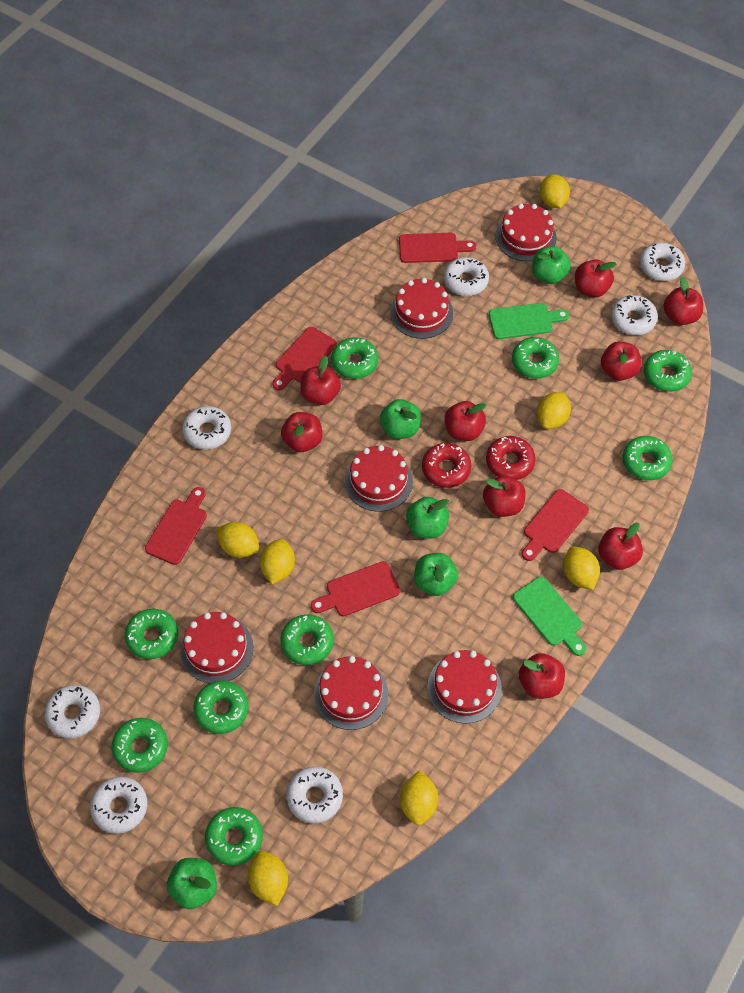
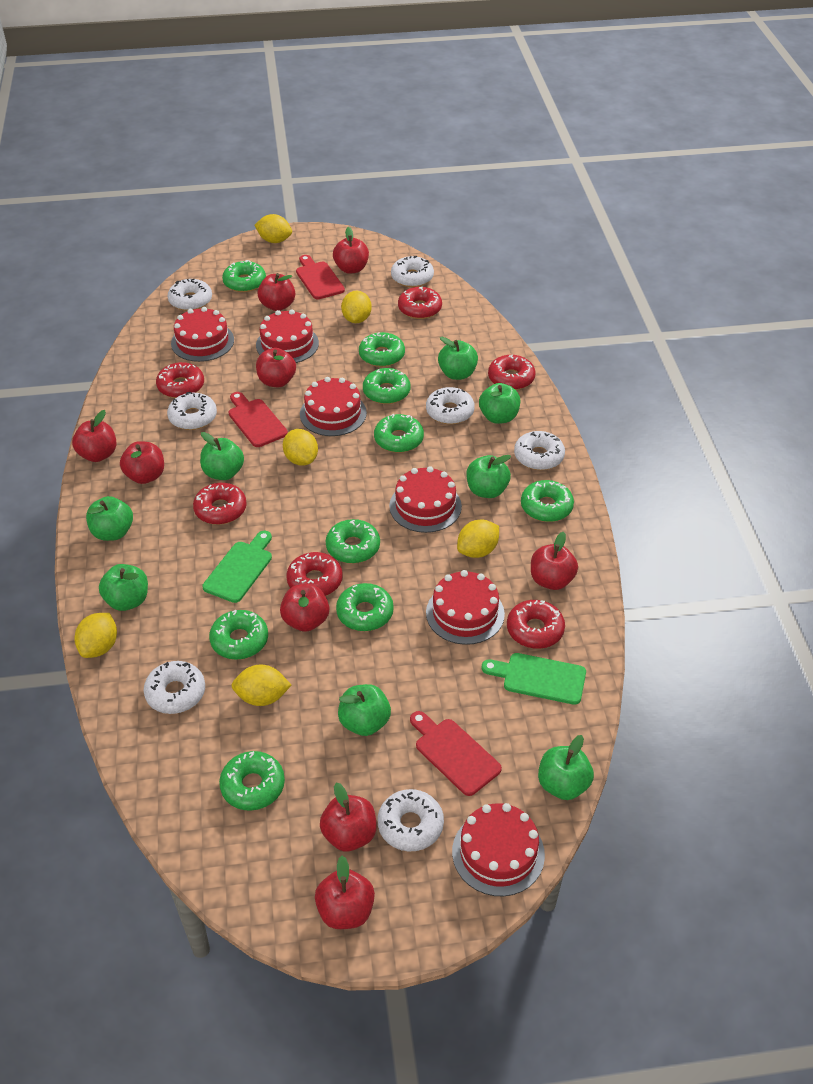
green apple: 5 -> 8
red cutting board: 5 -> 3
red donut: 2 -> 6
yellow lemon: 7 -> 6

